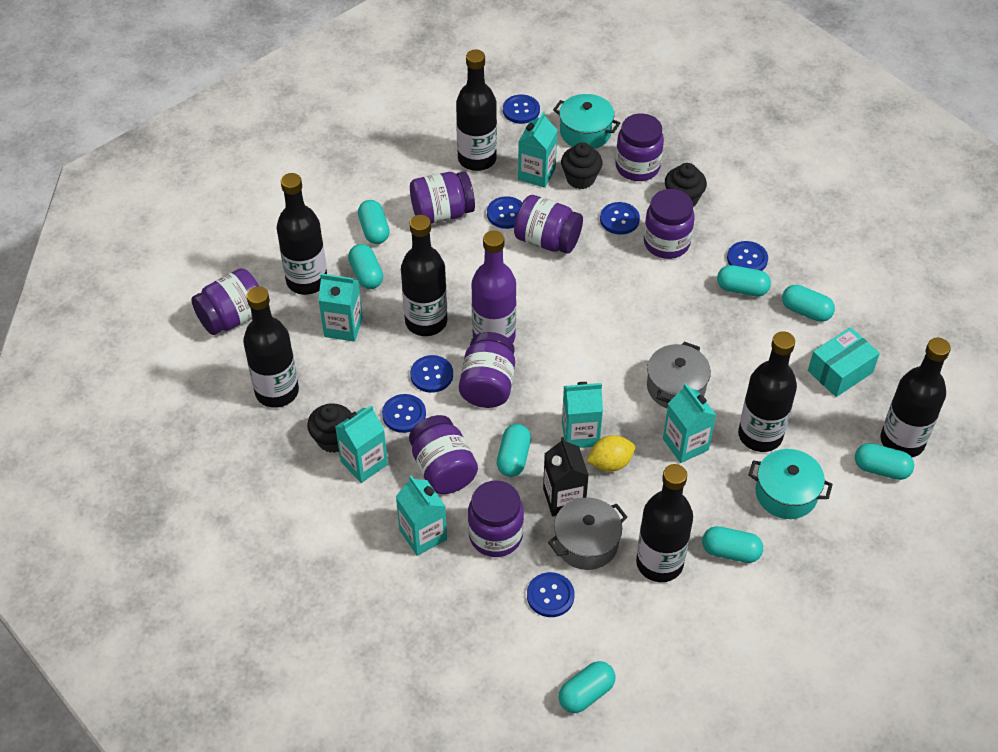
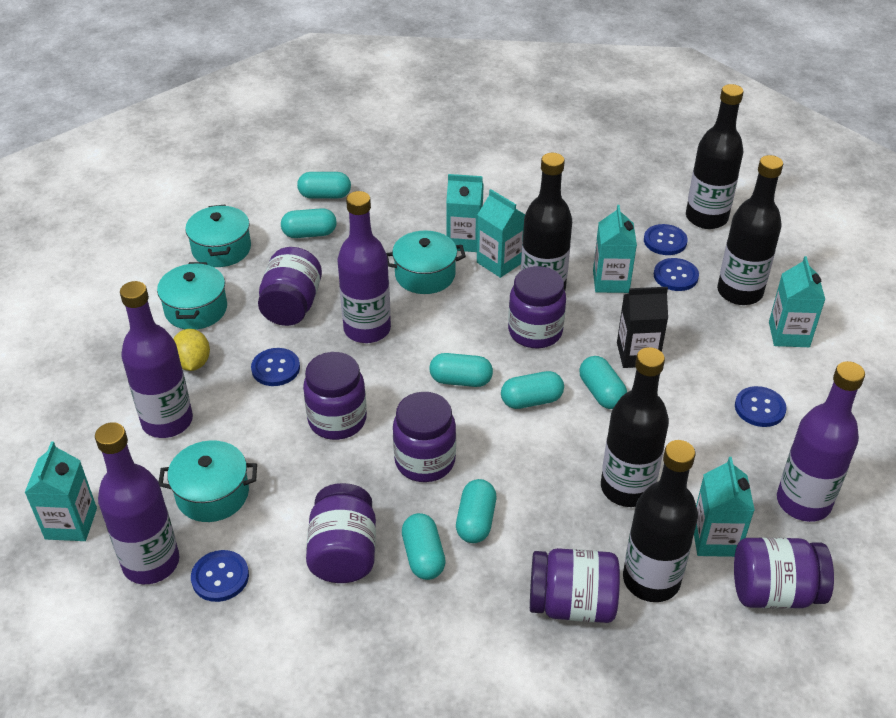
black bottle: 7 -> 5
black cupcake: 3 -> 0
blue button: 7 -> 5
grey pot: 2 -> 0
purple bottle: 1 -> 4
purple jar: 8 -> 7
turquoise box: 1 -> 0
turquoise capsule: 8 -> 7
turquoise pot: 2 -> 4

